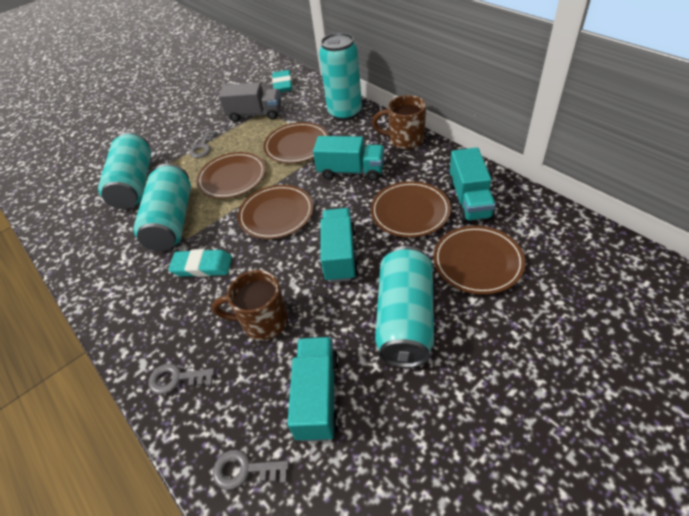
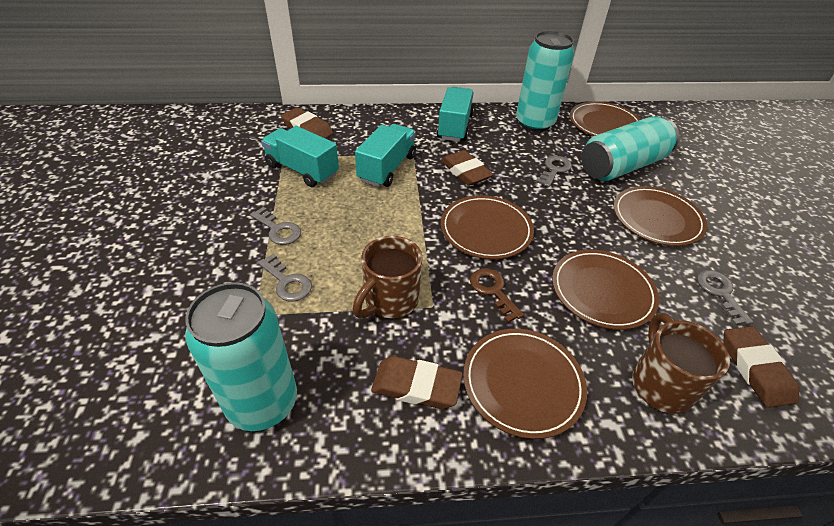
brown eraser: 0 -> 4
brown key: 0 -> 1
grey key: 3 -> 4
grey truck: 1 -> 0
turquoise can: 4 -> 3
turquoise eraser: 2 -> 0
turquoise truck: 4 -> 3

